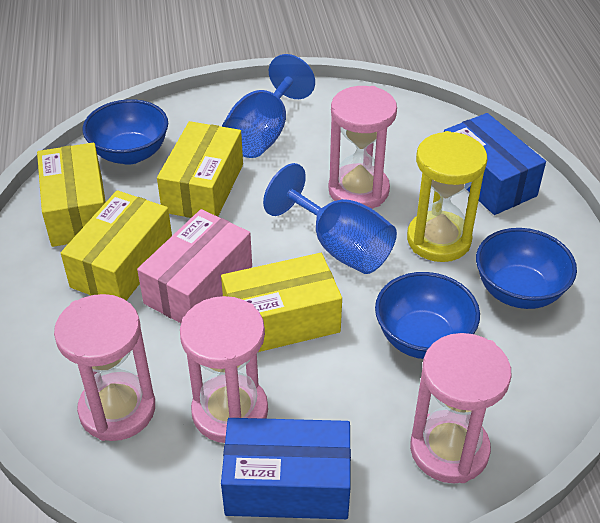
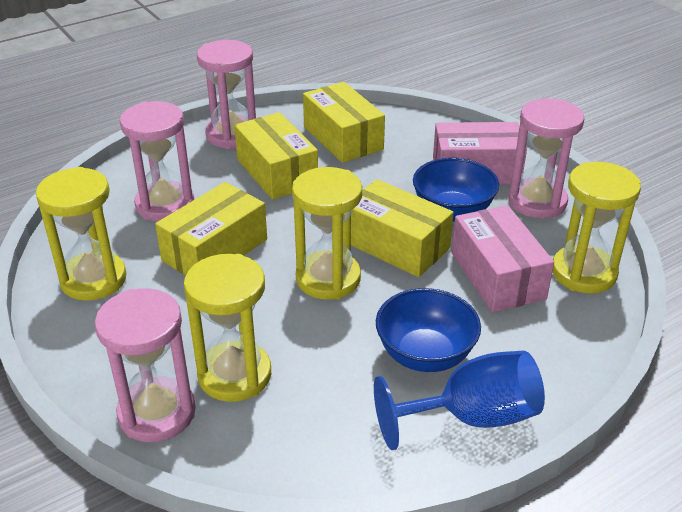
blue bowl: 3 -> 2
blue box: 2 -> 0
blue goblet: 2 -> 1
pink box: 1 -> 2
yellow hourglass: 1 -> 4

